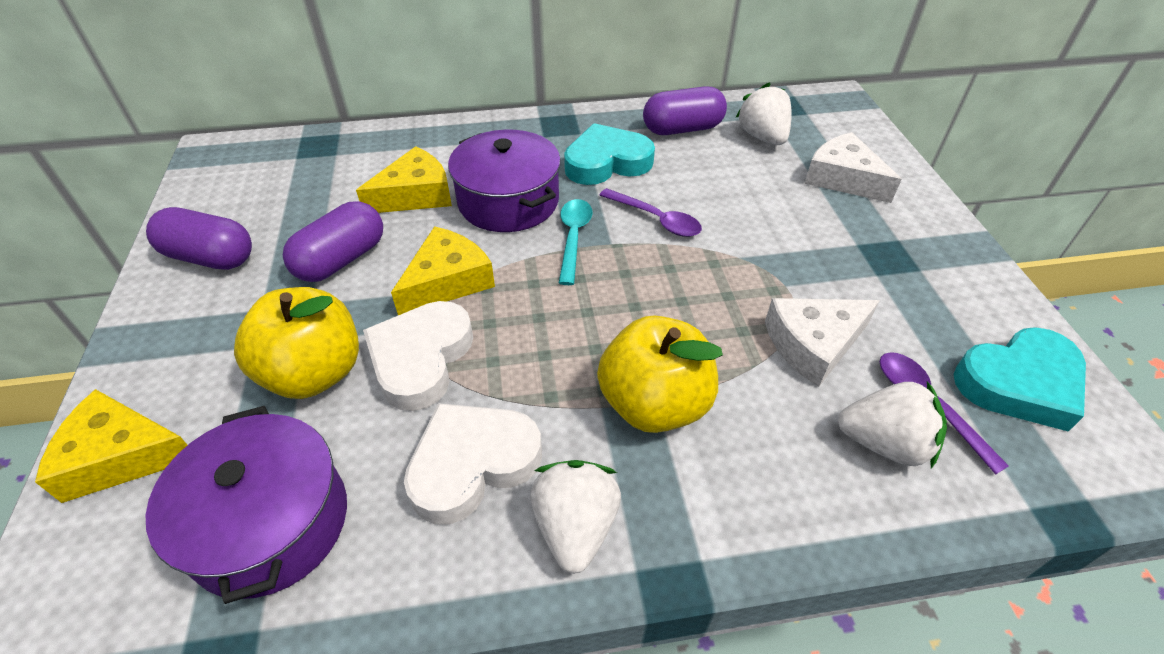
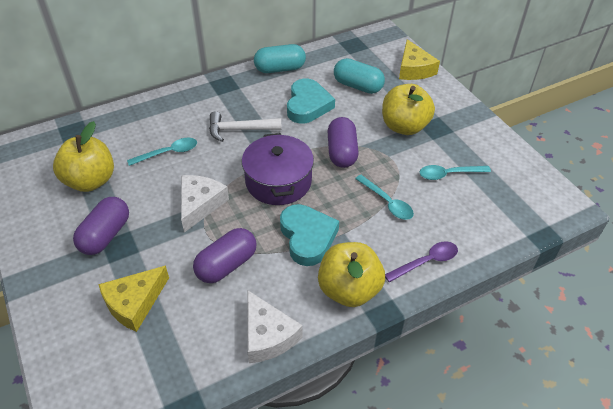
purple pot: 2 -> 1
purple spoon: 2 -> 1
turquoise capsule: 0 -> 2
turquoise spoon: 1 -> 3
white hammer: 0 -> 1
white heart: 2 -> 0
white strawberry: 3 -> 0
yellow apple: 2 -> 3
yellow cheese: 3 -> 2

